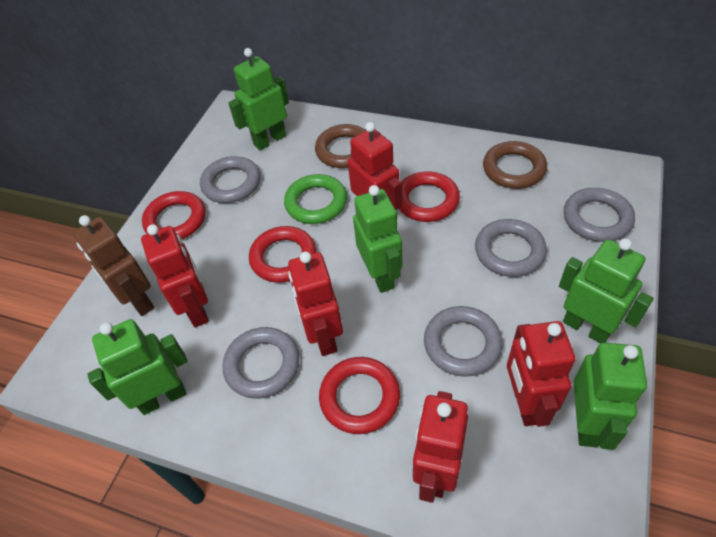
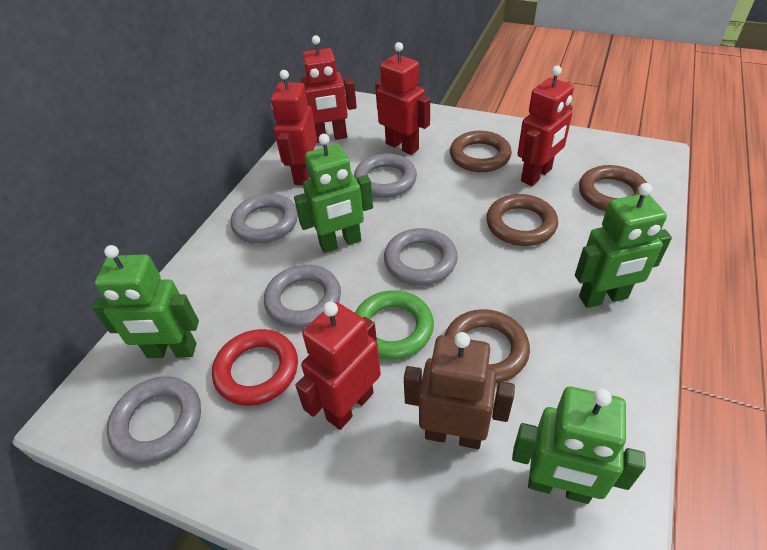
brown ring: 2 -> 4
green robot: 5 -> 4
red ring: 4 -> 1

